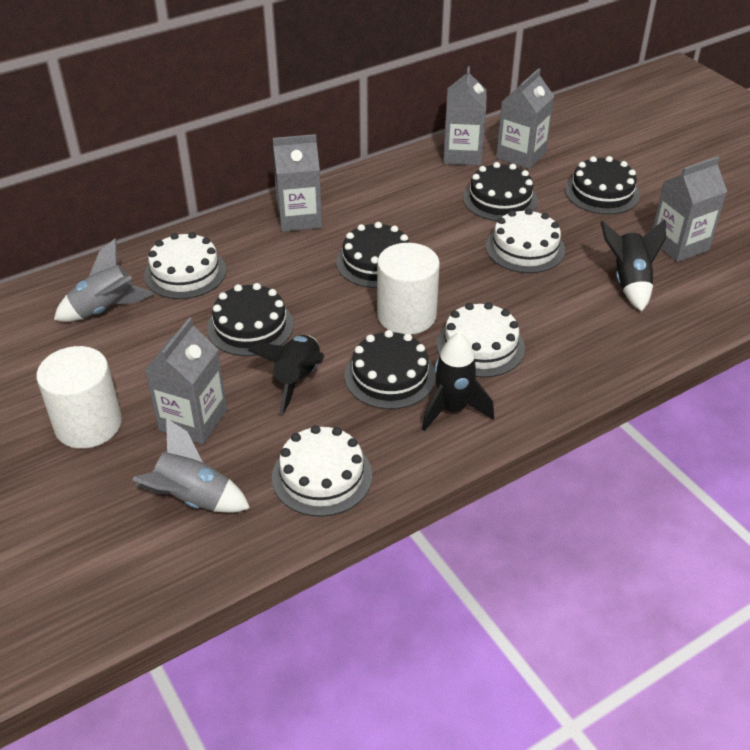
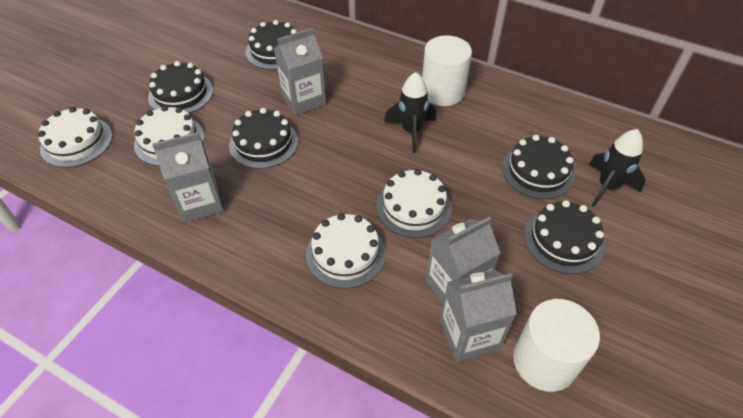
black rocket: 3 -> 2
grey carton: 5 -> 4
grey rocket: 2 -> 0

